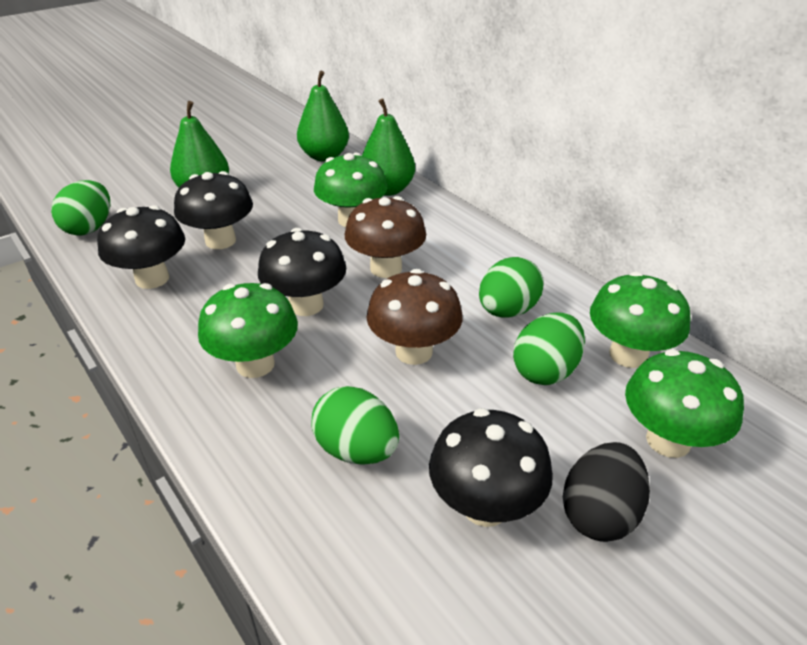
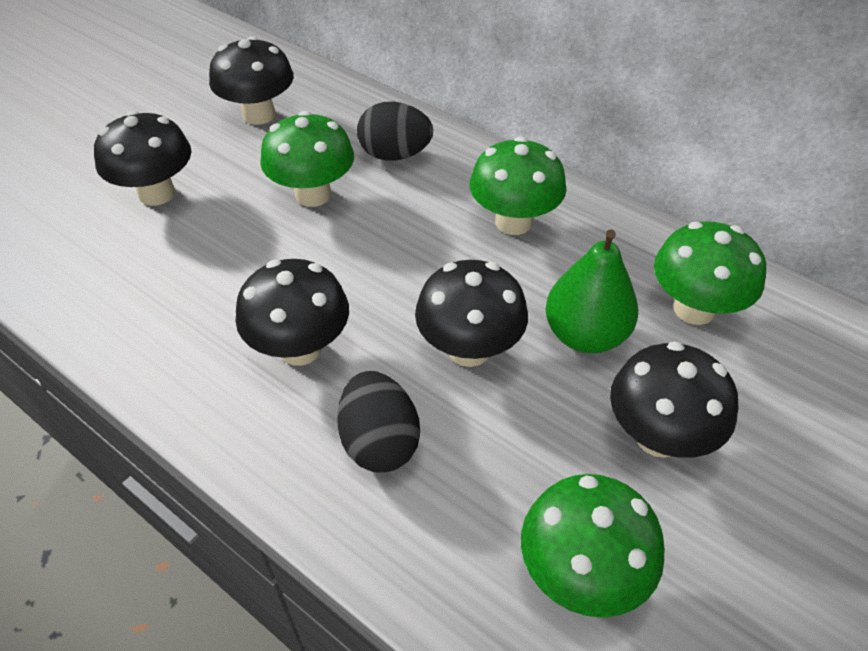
black egg: 1 -> 2
black mushroom: 4 -> 5
brown mushroom: 2 -> 0
green egg: 4 -> 0
green pear: 3 -> 1

